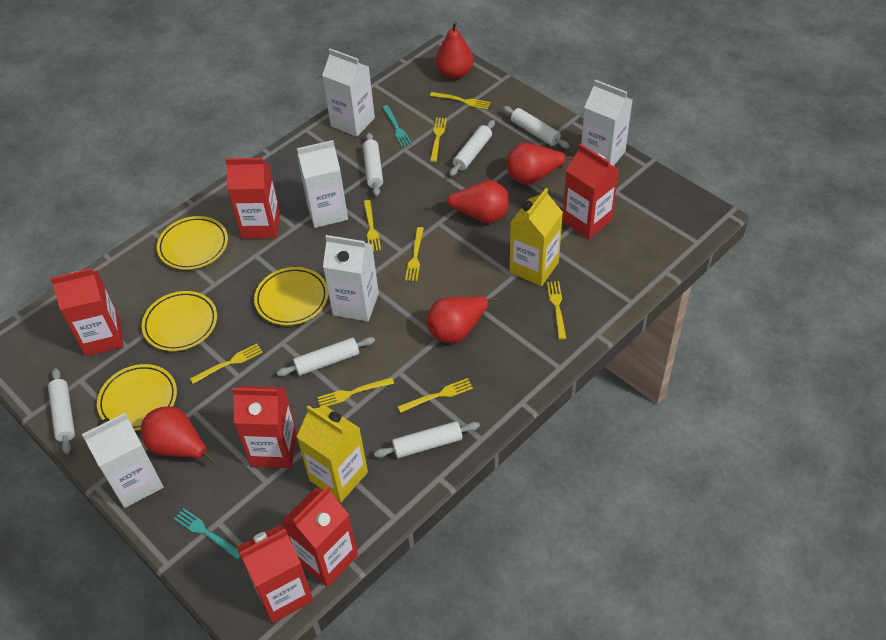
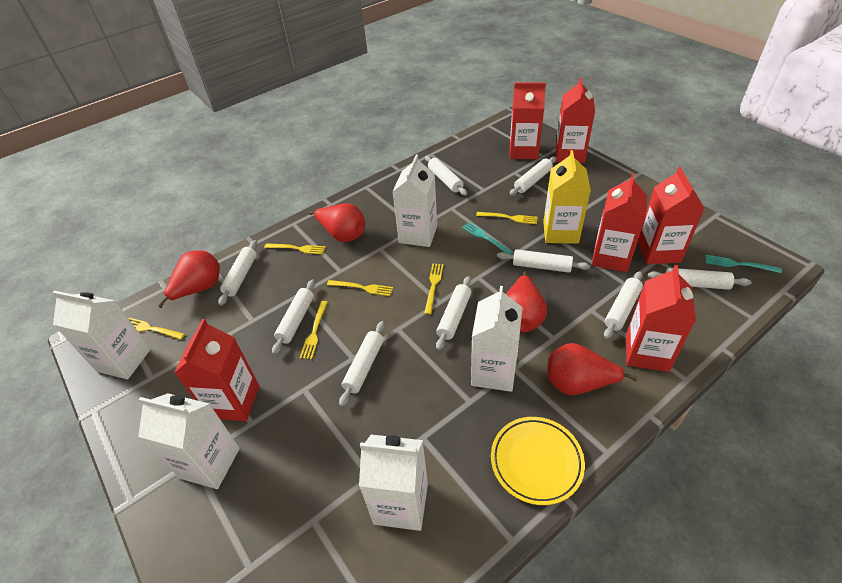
red pear: 5 -> 4
white rolling pin: 6 -> 9
yellow carton: 2 -> 1
yellow fork: 8 -> 6
yellow plate: 4 -> 1

